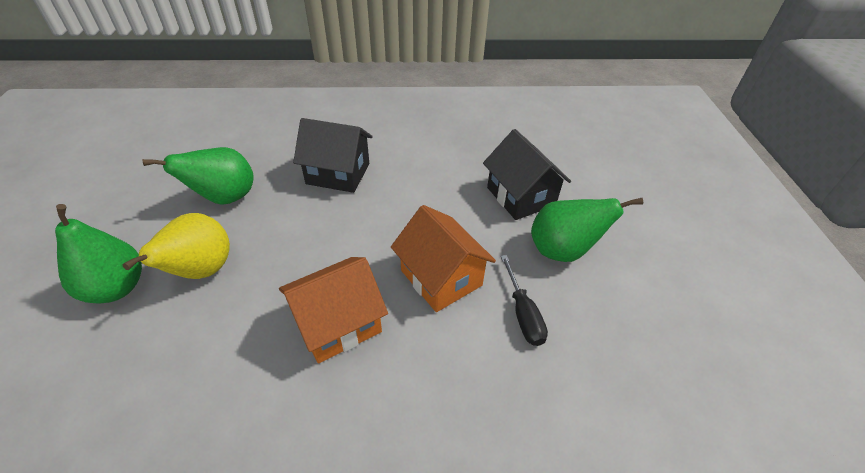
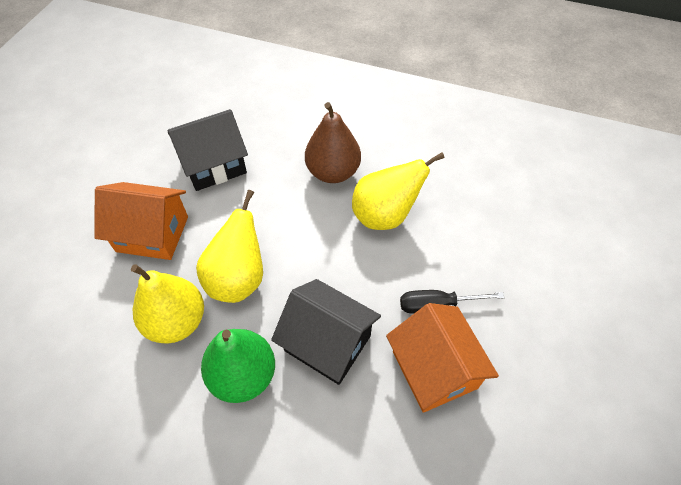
brown pear: 0 -> 1
green pear: 3 -> 1
yellow pear: 1 -> 3

